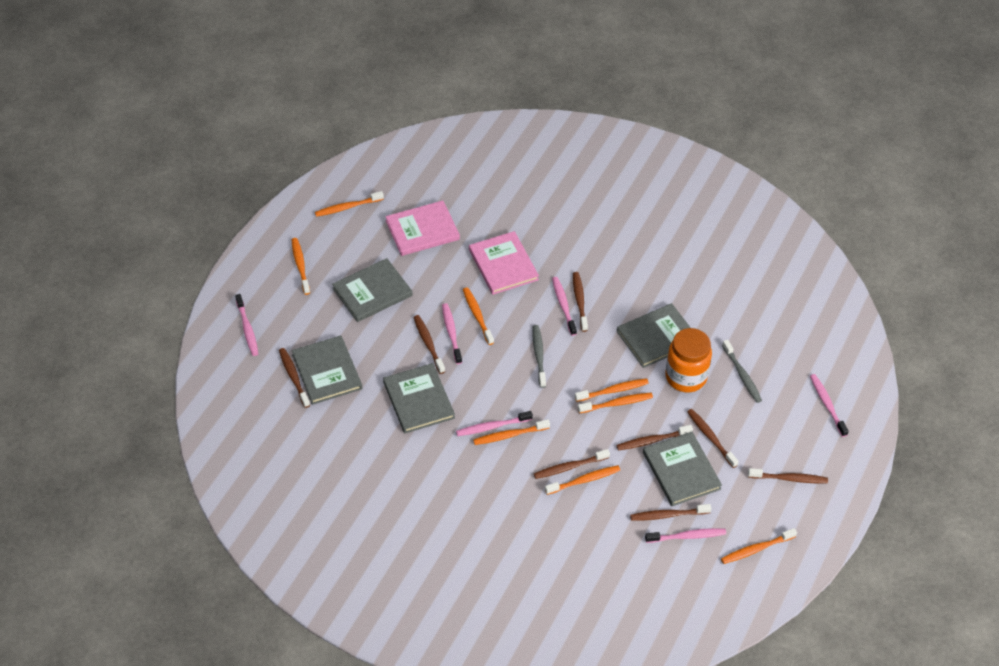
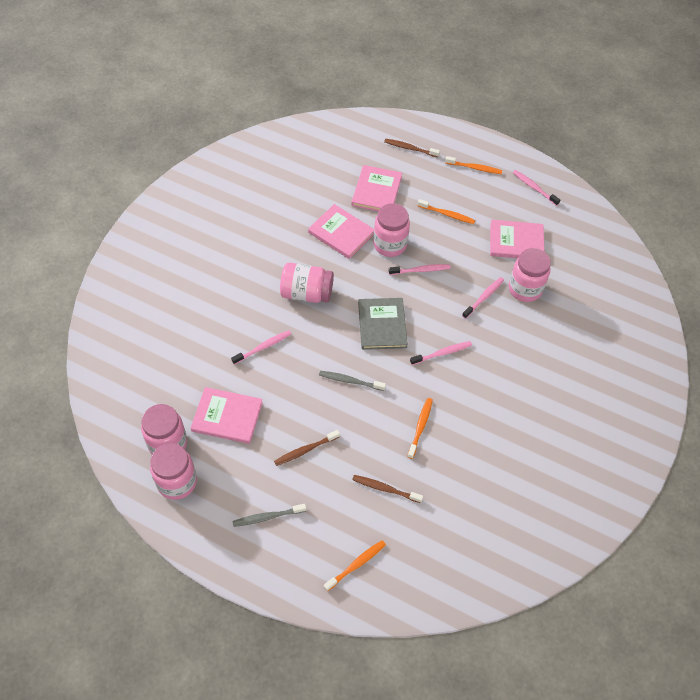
brown toothbrush: 8 -> 3
grey book: 5 -> 1
orange jar: 1 -> 0
orange toothbrush: 8 -> 4
pink book: 2 -> 4
pink jar: 0 -> 5
pink toothbrush: 6 -> 5

